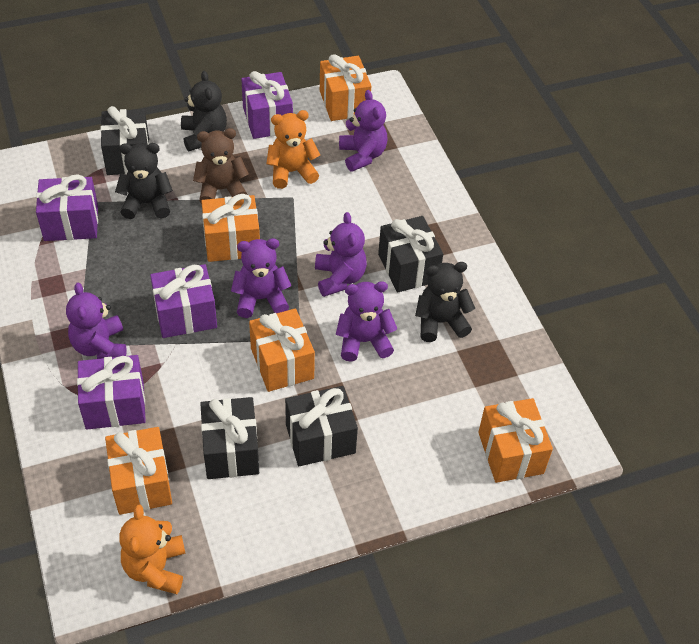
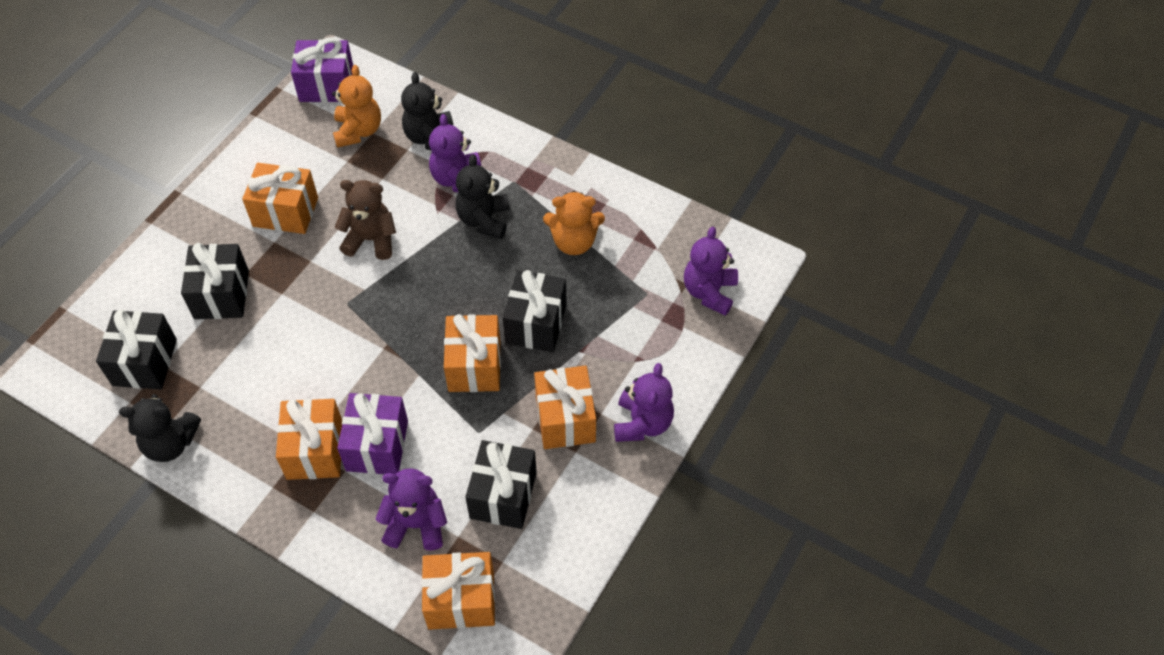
purple gift: 4 -> 2
purple teddy bear: 5 -> 4

